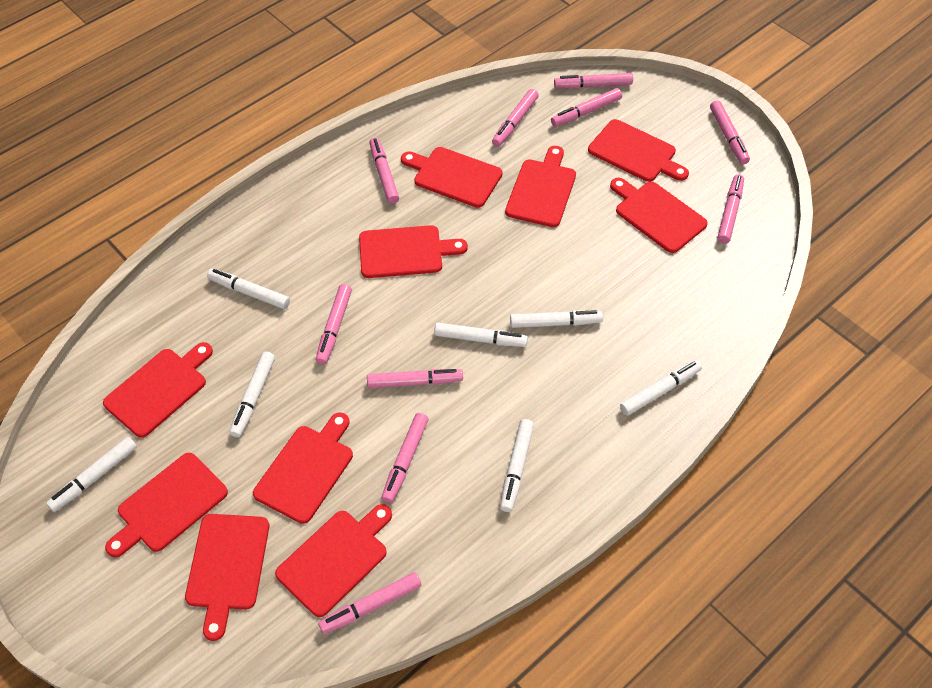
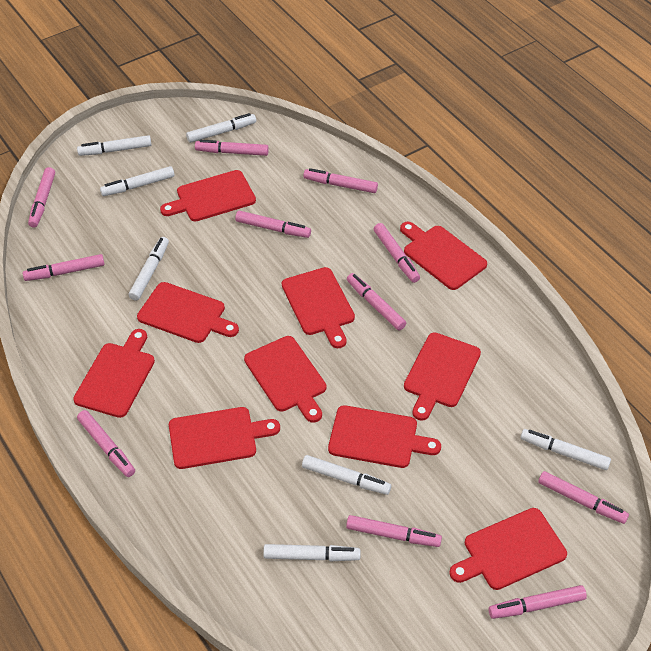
pink marker: 10 -> 11

